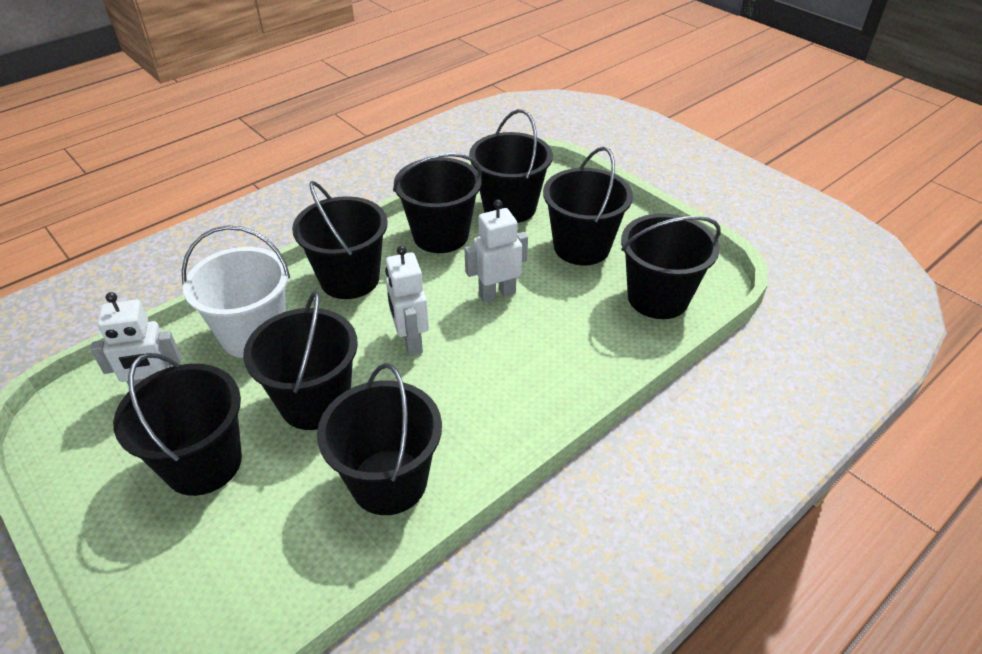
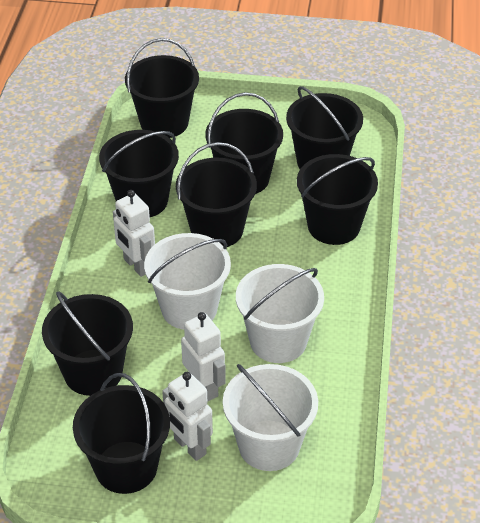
white bucket: 1 -> 3

